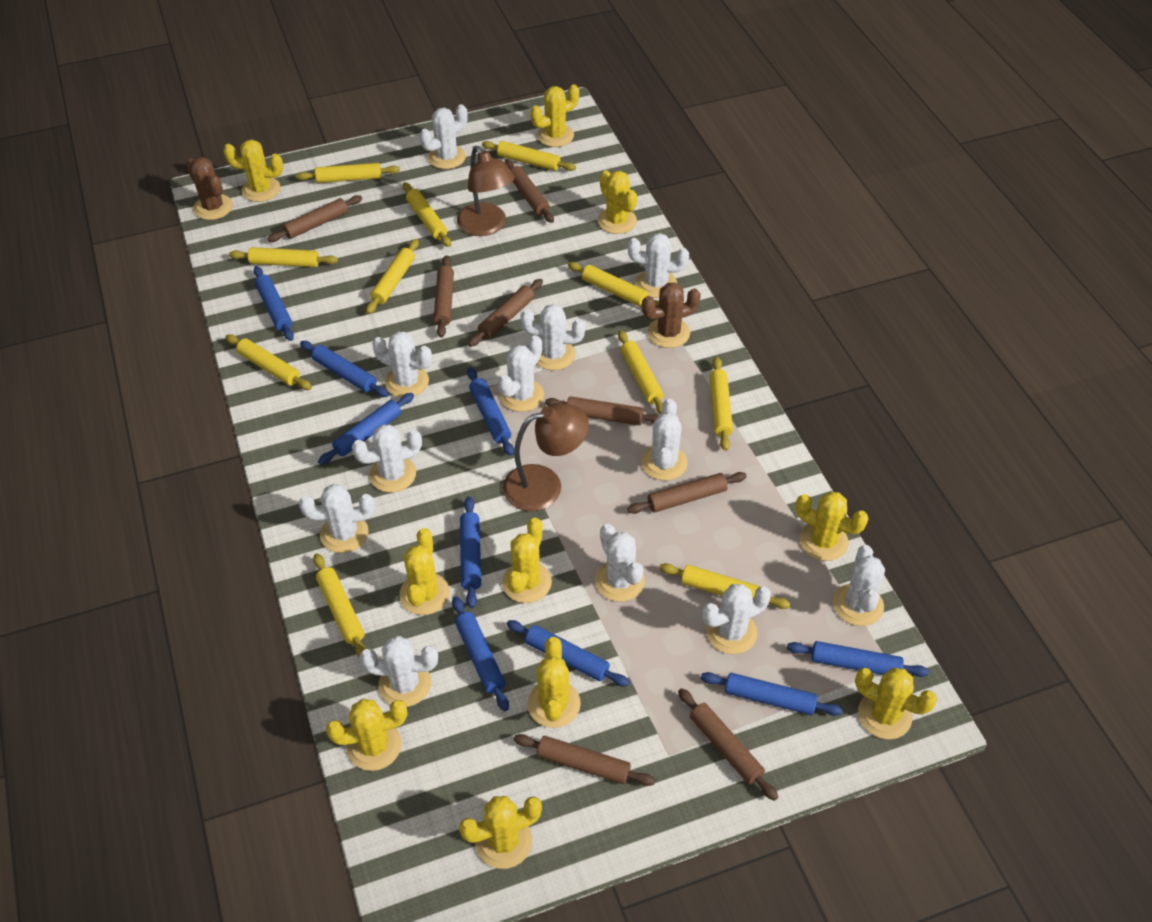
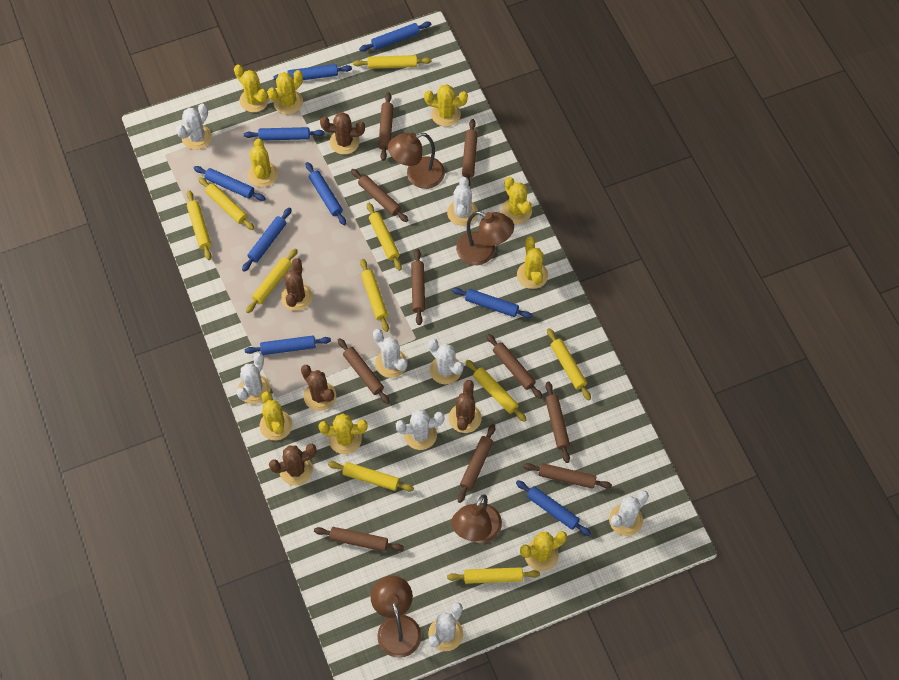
brown cactus: 2 -> 5
brown lamp: 2 -> 4
brown rolling pin: 8 -> 10
white cactus: 12 -> 8
yellow cactus: 10 -> 9
yellow rolling pin: 11 -> 10

